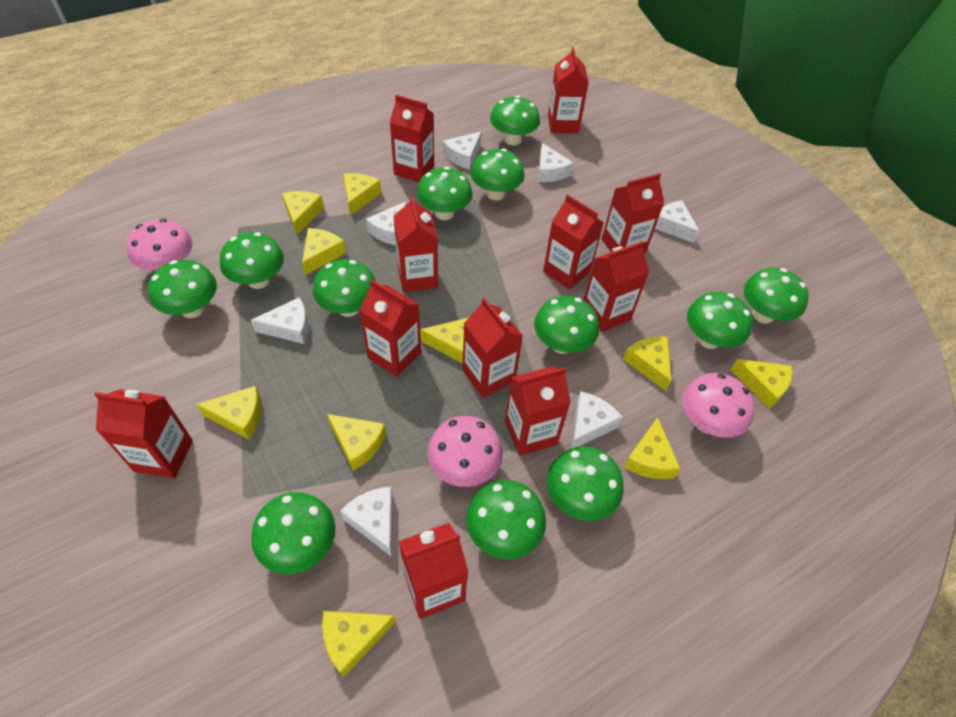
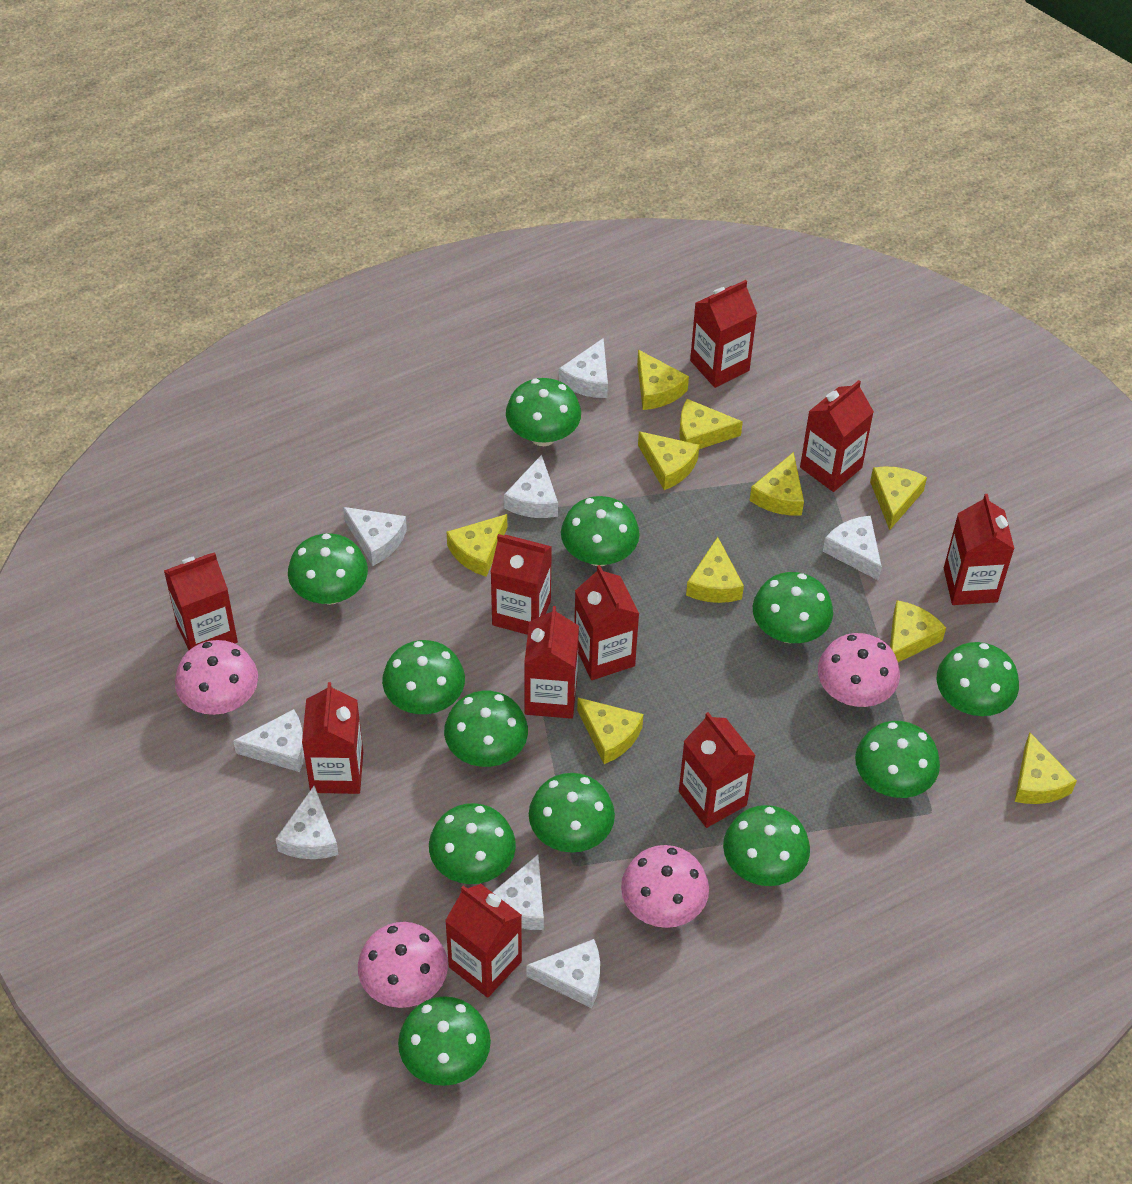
pink mushroom: 3 -> 4
red carton: 11 -> 10
white cheese: 7 -> 8

